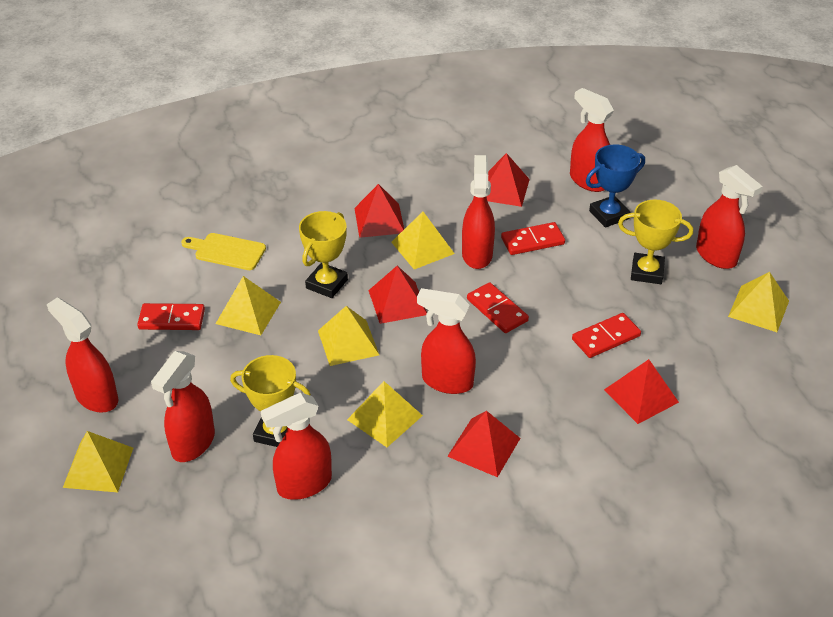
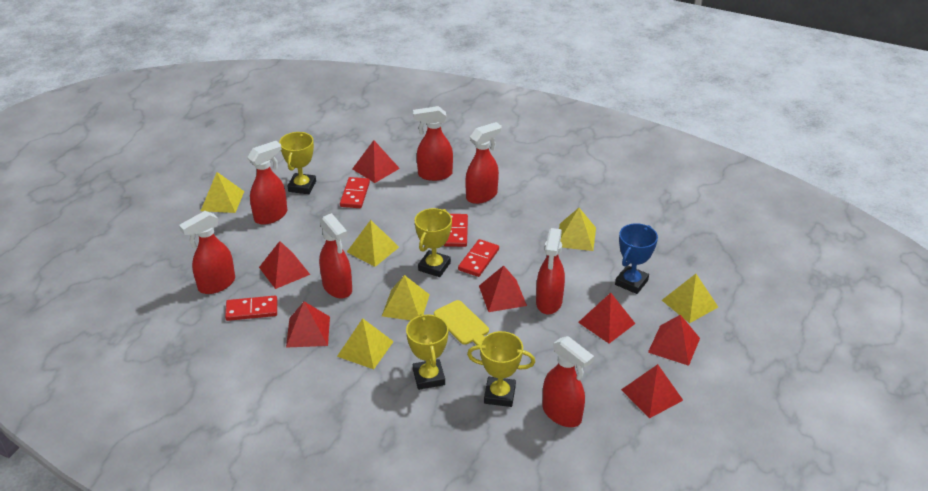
red pyramid: 5 -> 7
yellow trophy: 3 -> 4

